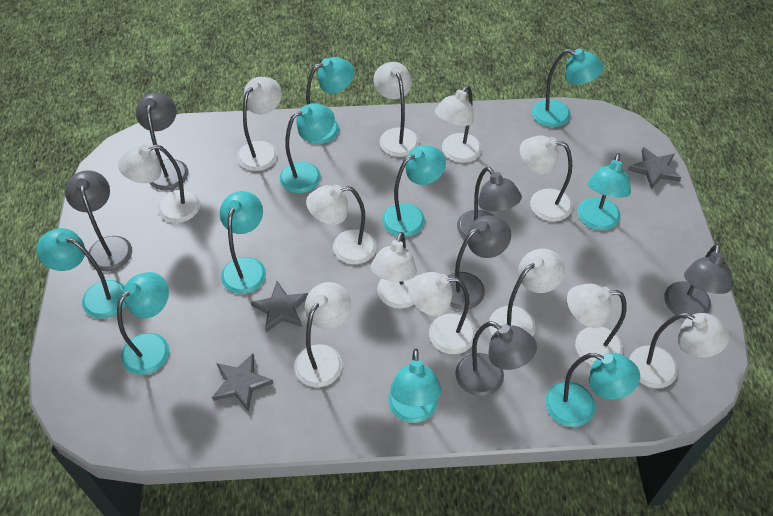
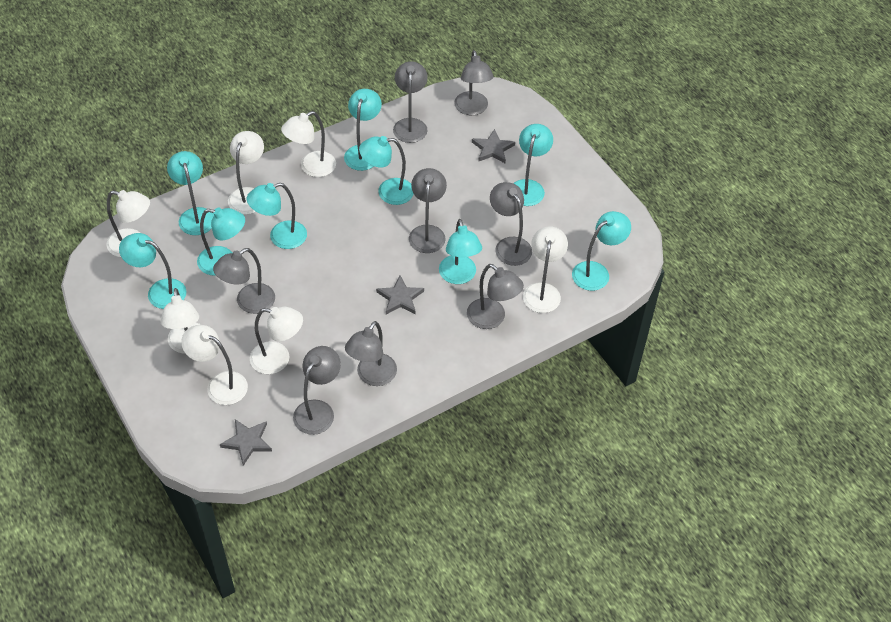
grey lamp: 6 -> 8
turquoise lamp: 10 -> 9
white lamp: 12 -> 7

